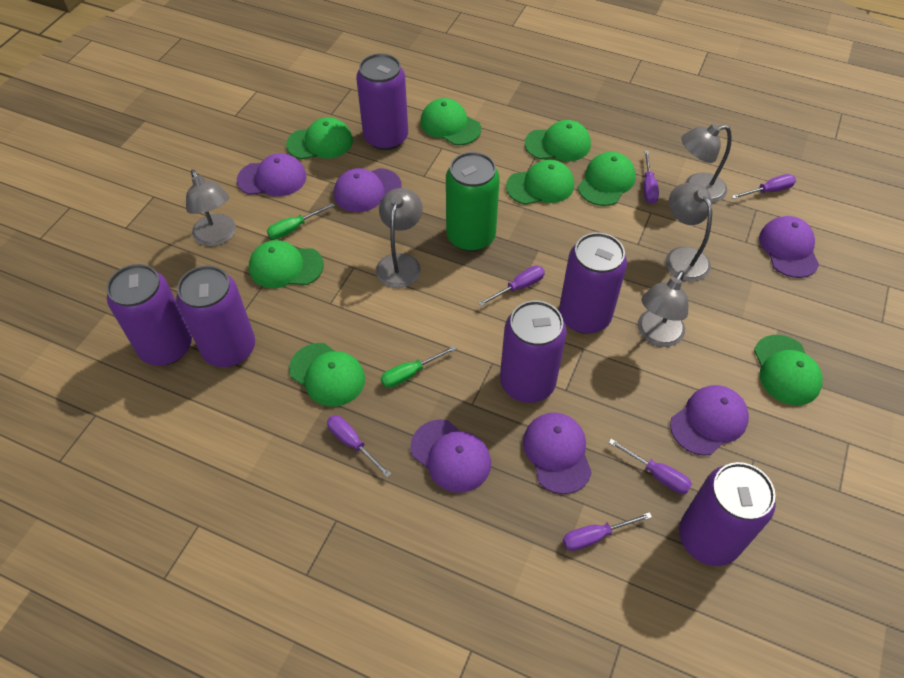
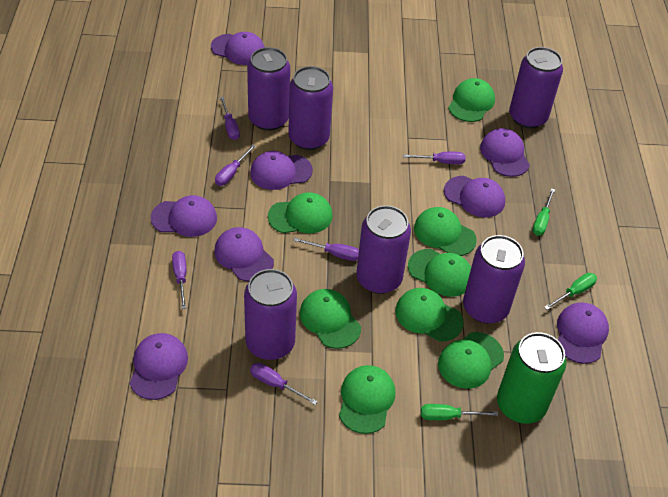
green screwdriver: 2 -> 3
grey lamp: 5 -> 0
purple cap: 6 -> 8

